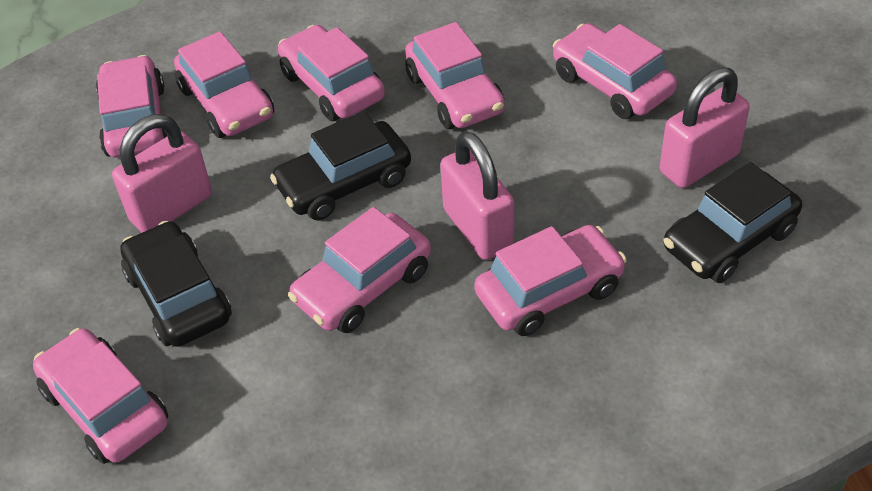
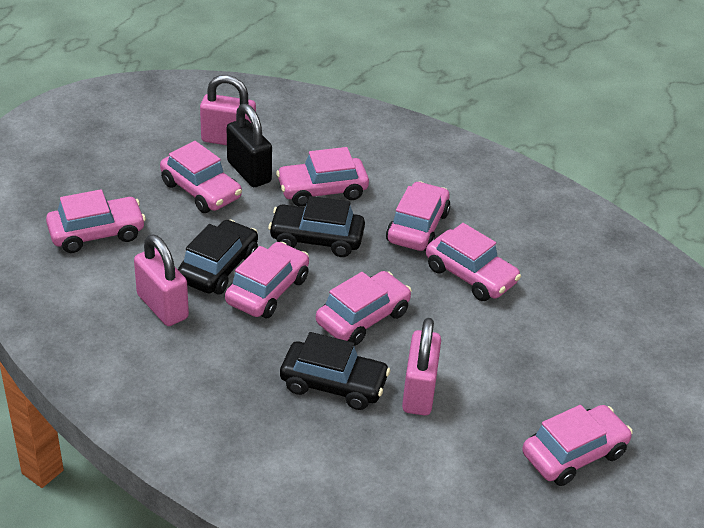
black padlock: 0 -> 1

